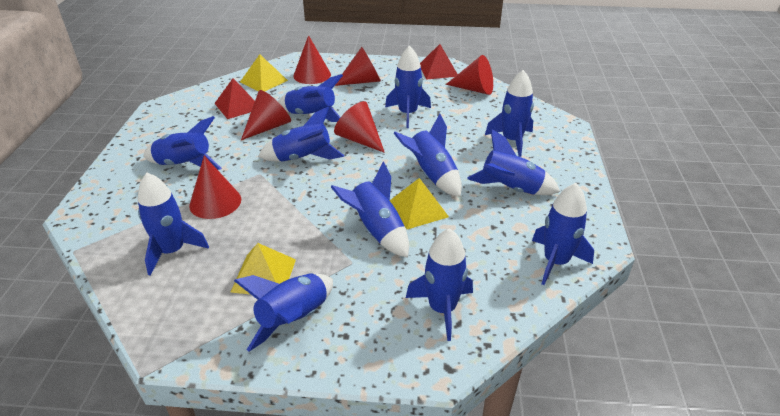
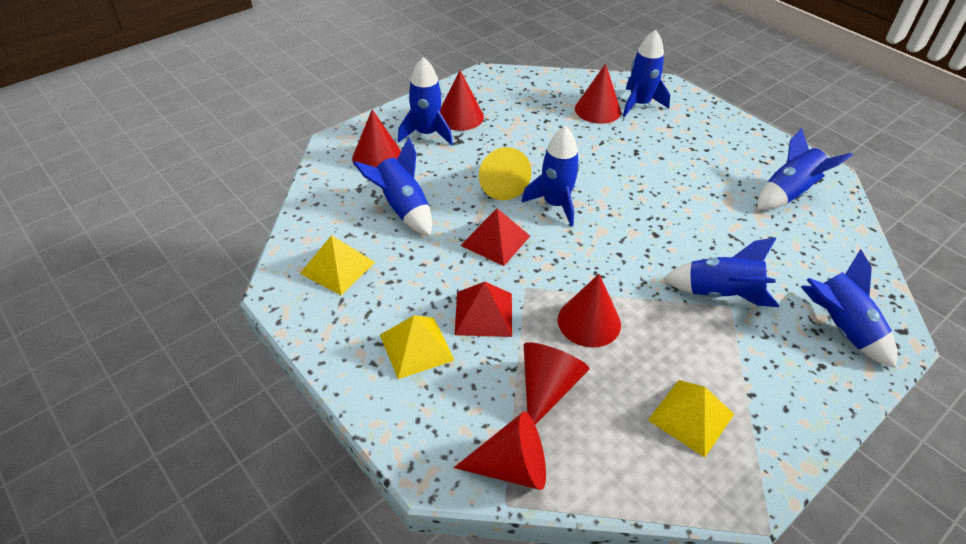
blue rocket: 12 -> 7
yellow cone: 0 -> 1

